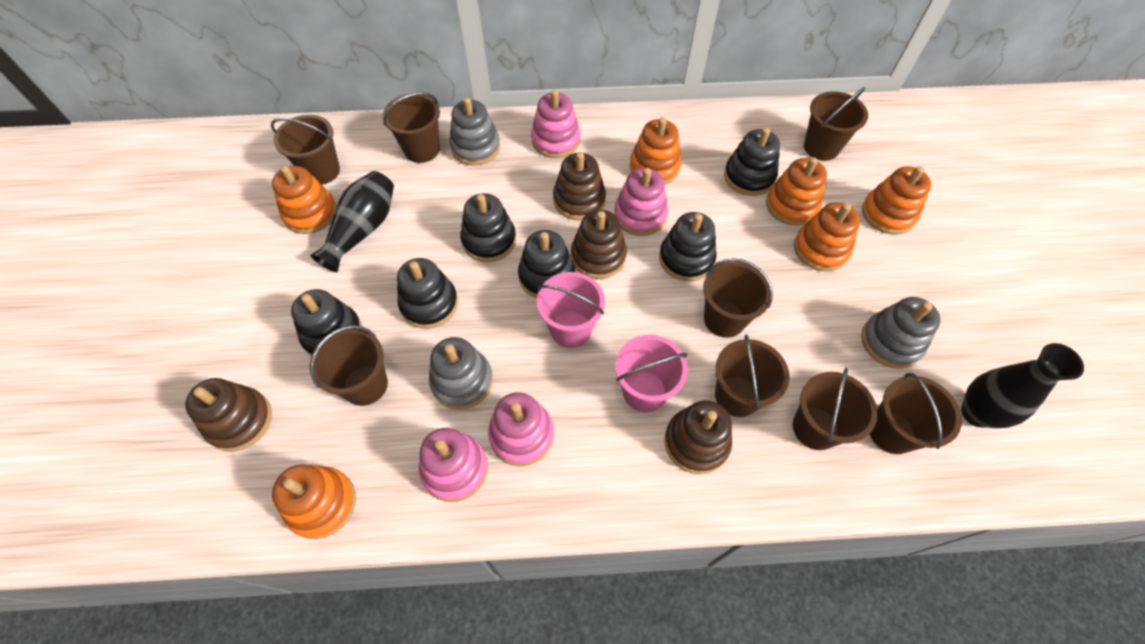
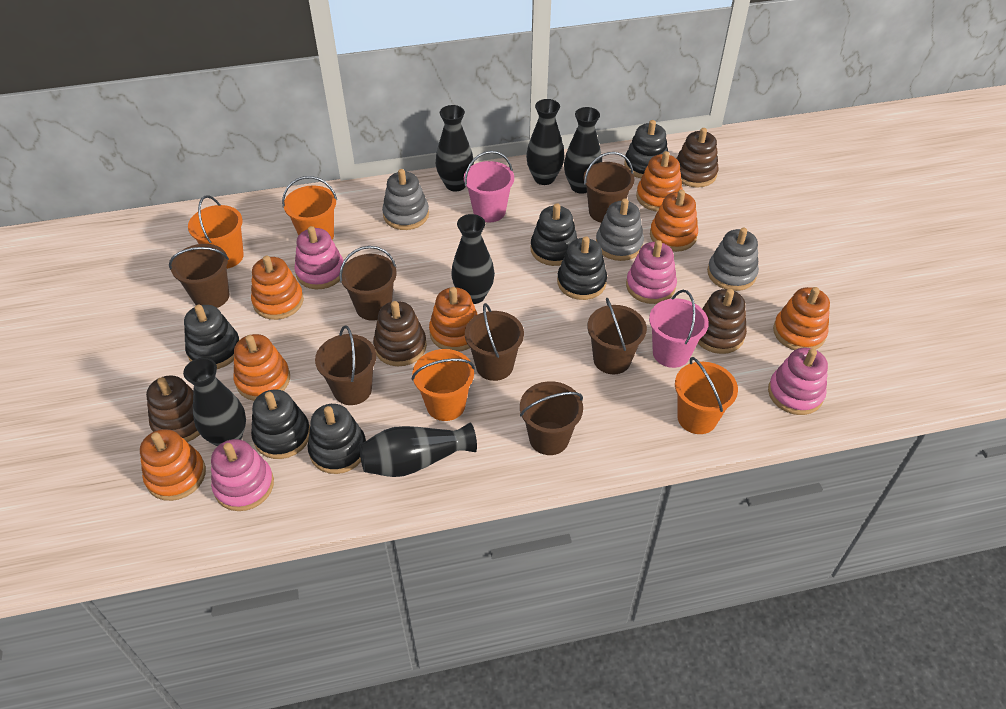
black vase: 2 -> 6
brown bucket: 8 -> 7
orange bucket: 0 -> 4
orange stacking toy: 6 -> 7

